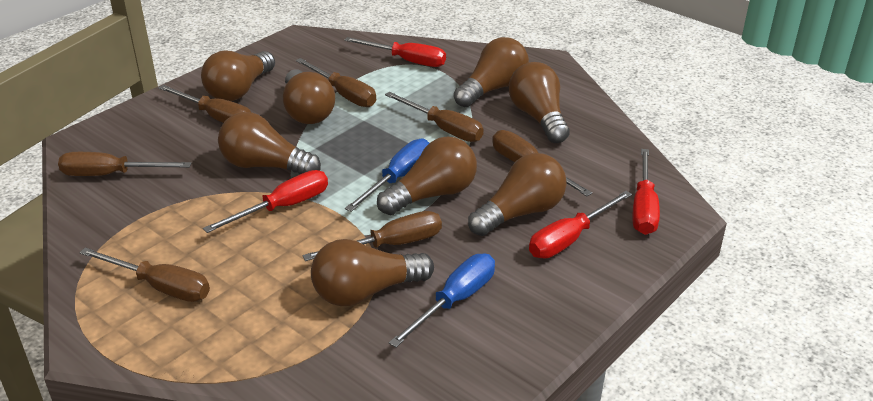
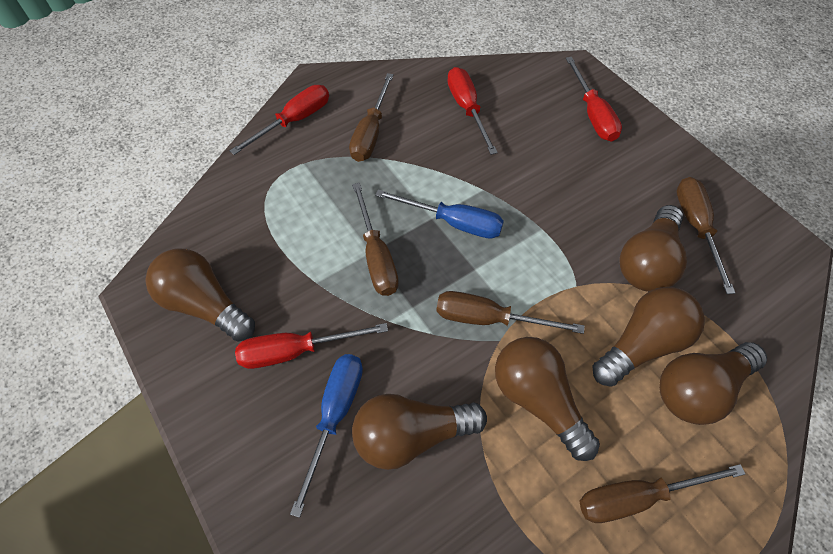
brown light bulb: 8 -> 6
brown screwdriver: 7 -> 5

